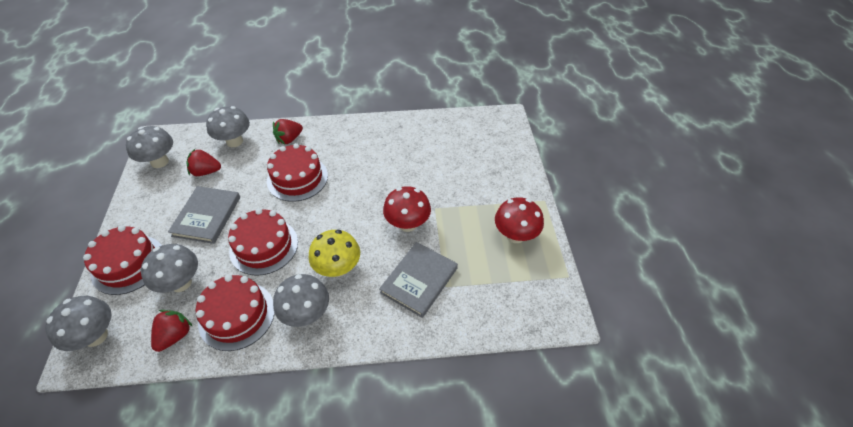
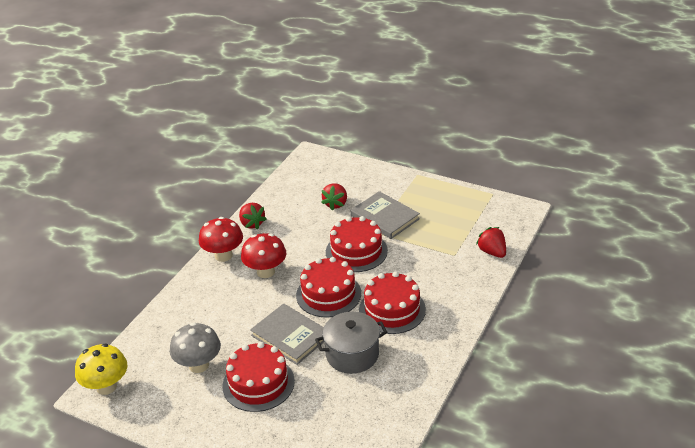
grey mushroom: 5 -> 1
grey pot: 0 -> 1

